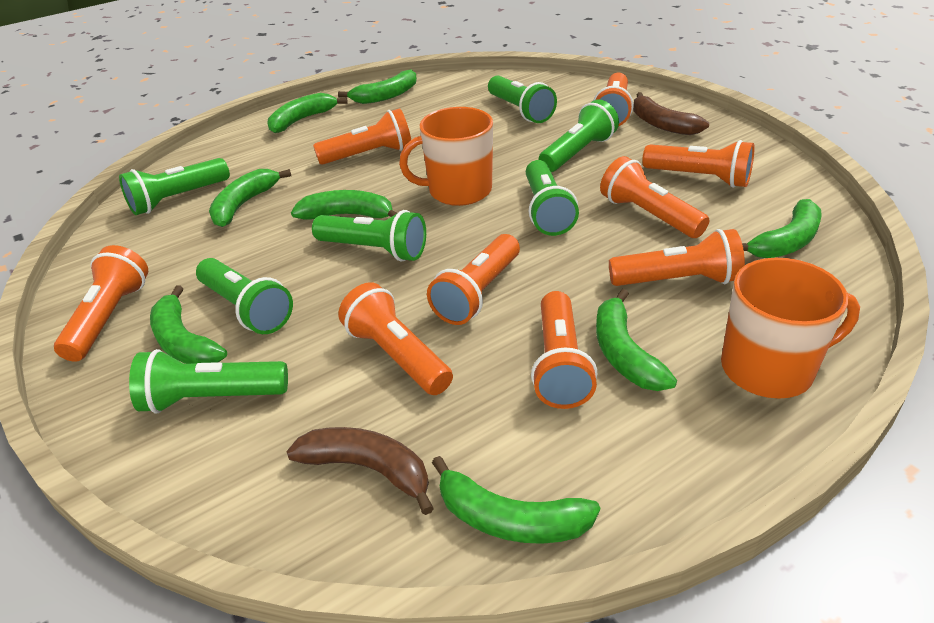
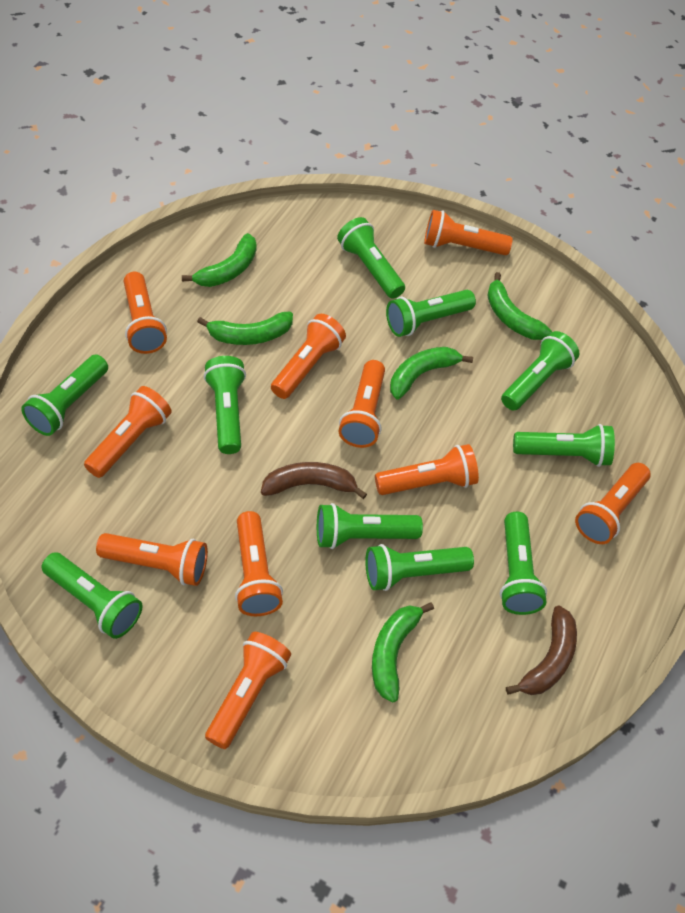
green banana: 8 -> 5
green flashlight: 7 -> 10
orange flashlight: 9 -> 10
orange mug: 2 -> 0

